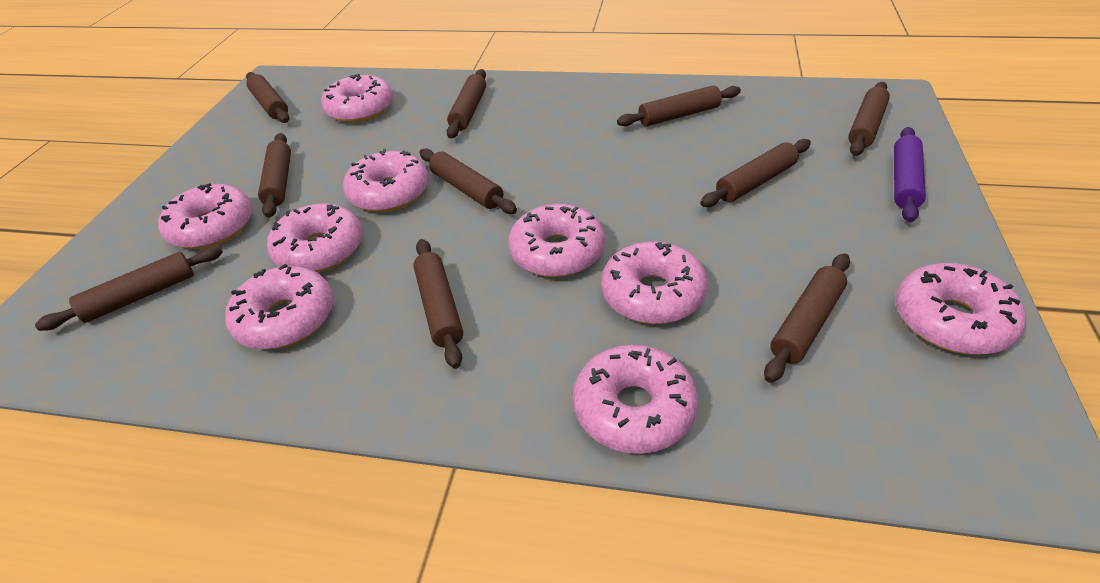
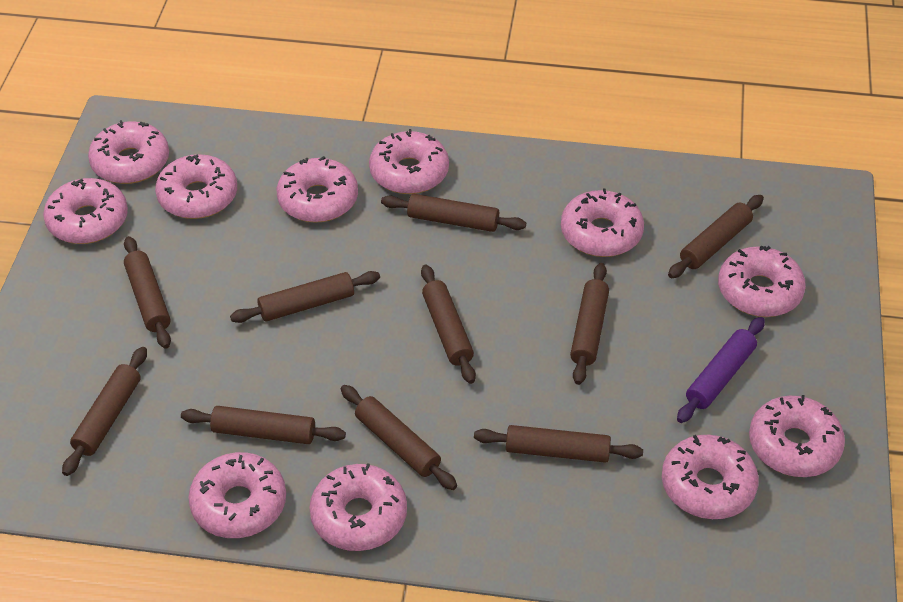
pink donut: 9 -> 11

